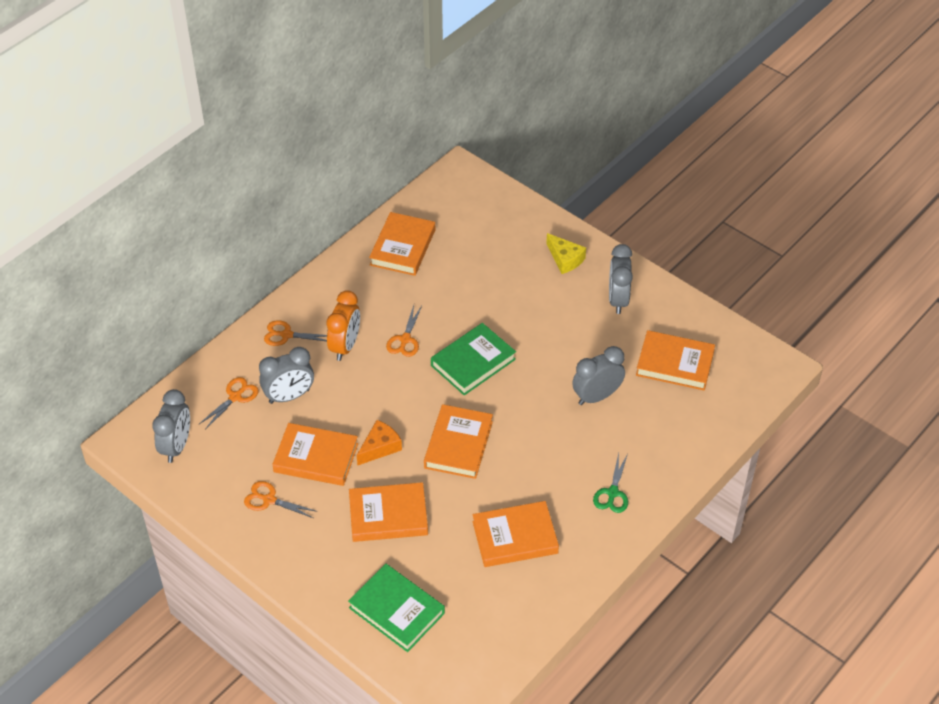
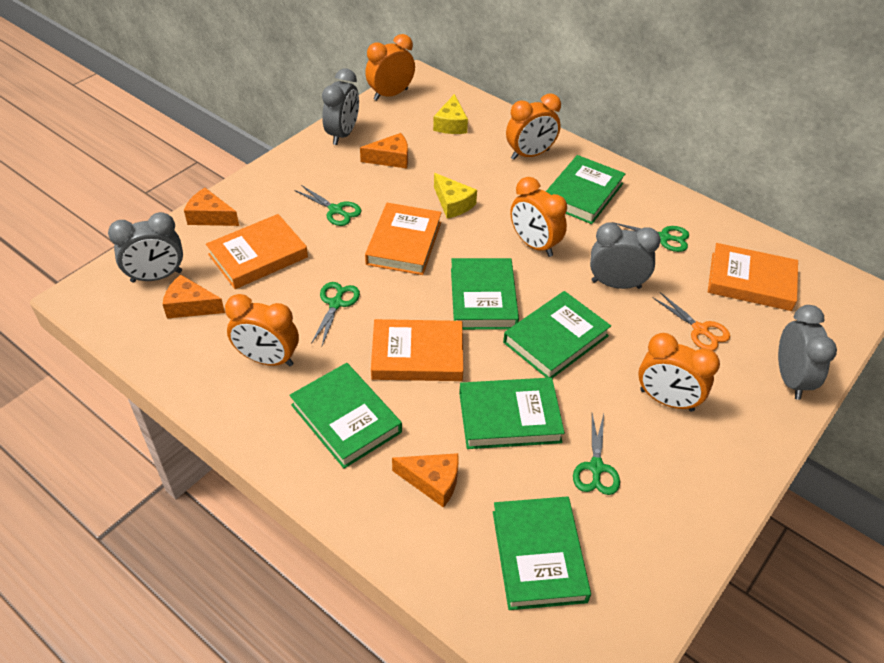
green book: 2 -> 6
green scissors: 1 -> 4
orange book: 6 -> 4
orange cheese: 1 -> 4
orange clock: 1 -> 5
orange scissors: 4 -> 1
yellow cheese: 1 -> 2

